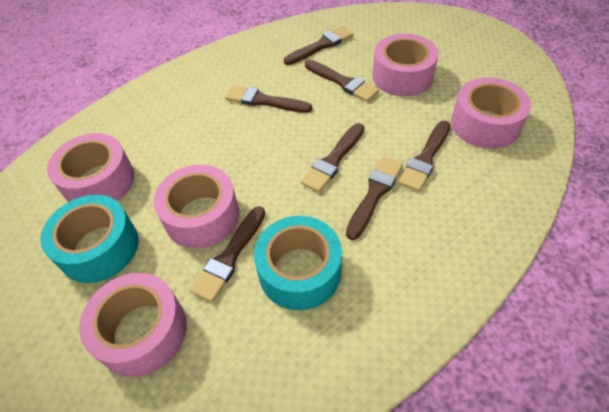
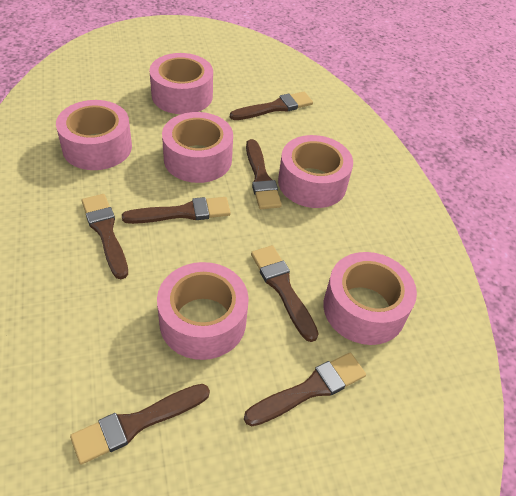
pink tape: 5 -> 6
turquoise tape: 2 -> 0

